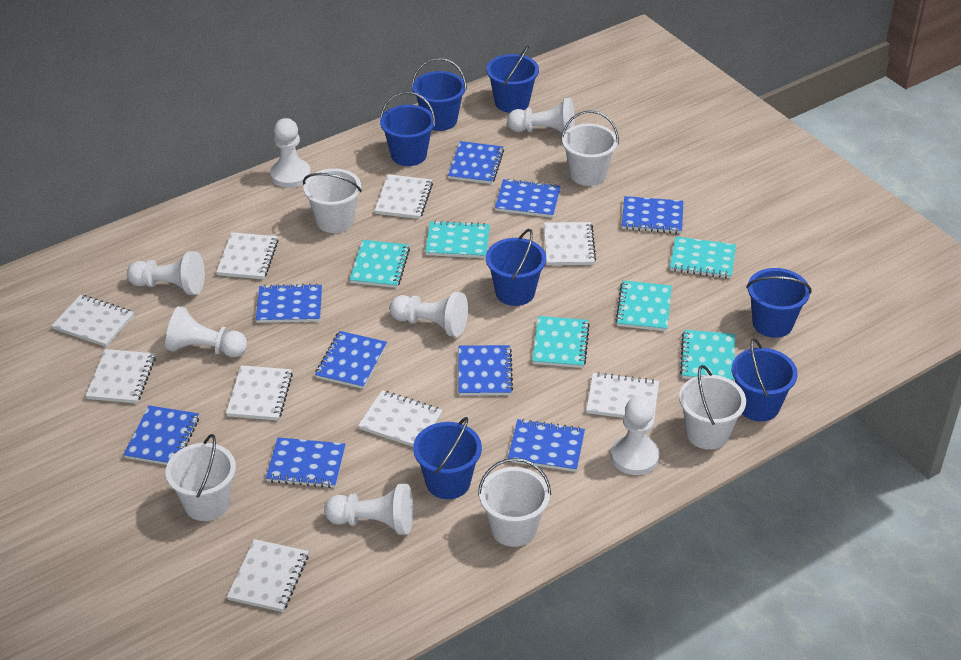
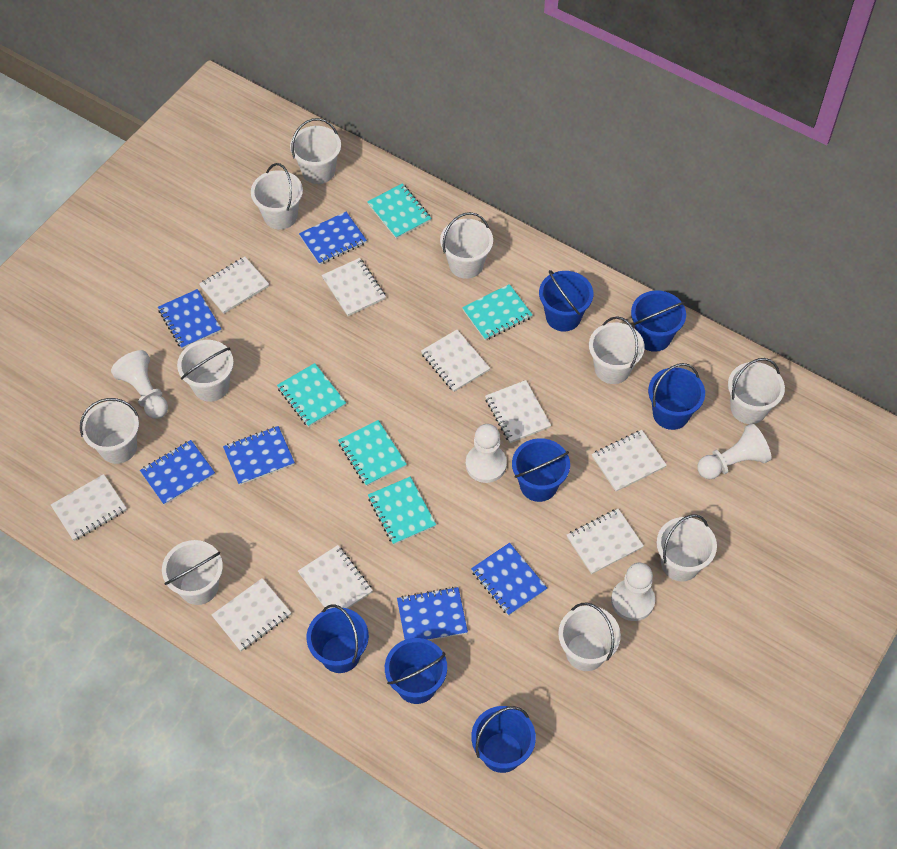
blue notebook: 9 -> 6
turquoise notebook: 6 -> 5
white bucket: 5 -> 10
white pawn: 7 -> 4

